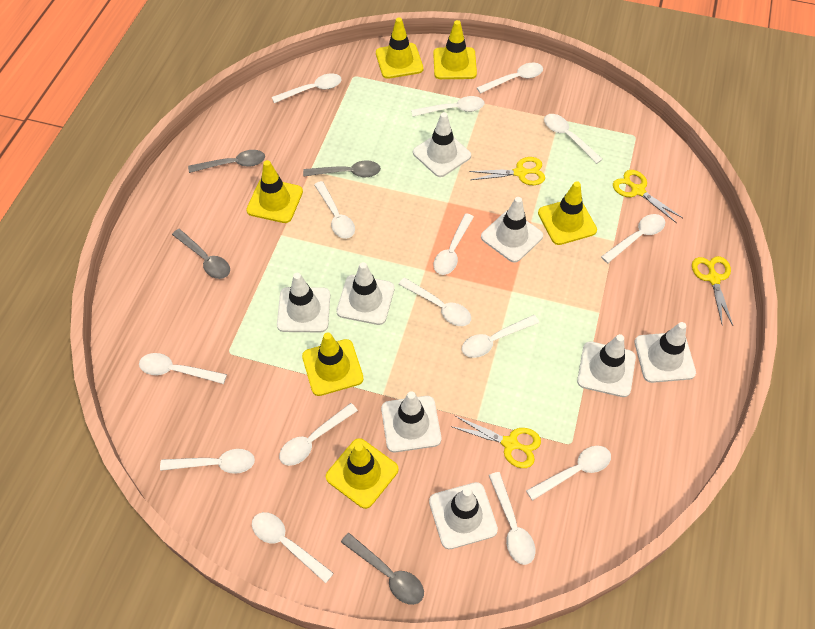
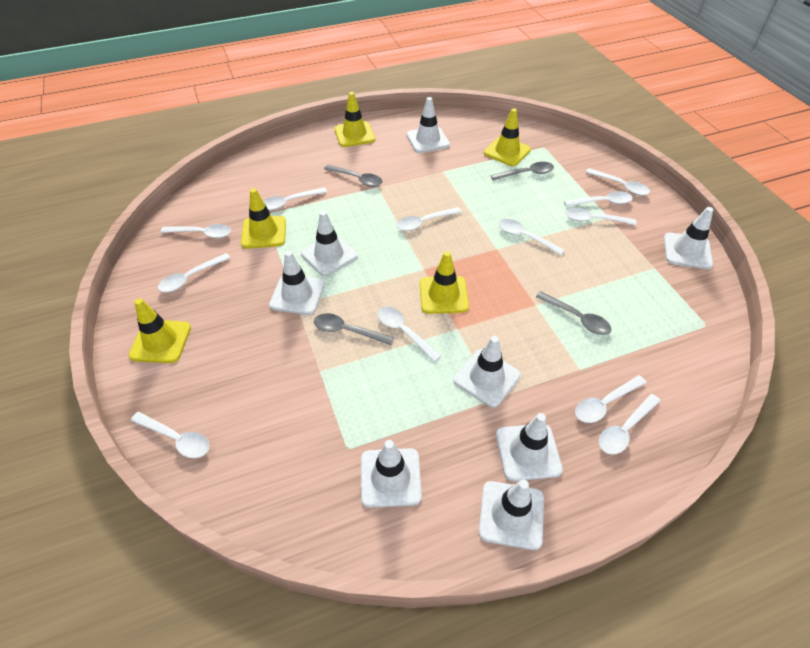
white spoon: 15 -> 12
yellow scissors: 4 -> 0
yellow traffic cone: 6 -> 5

